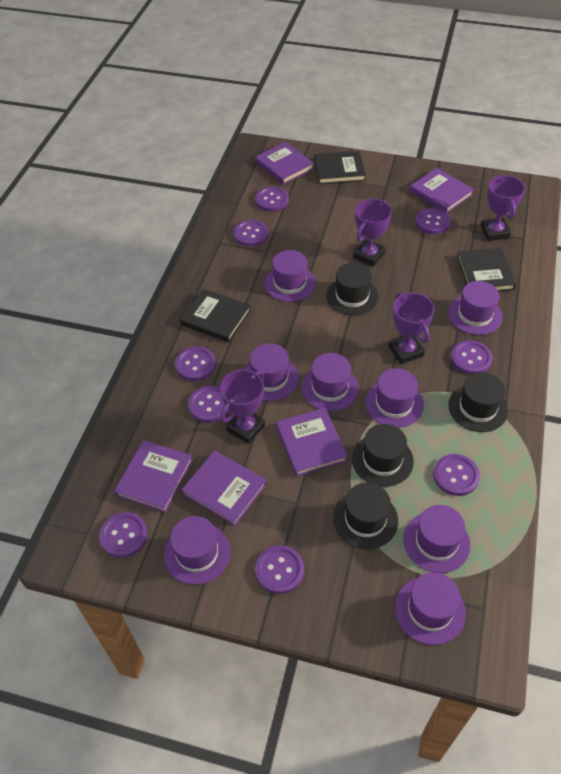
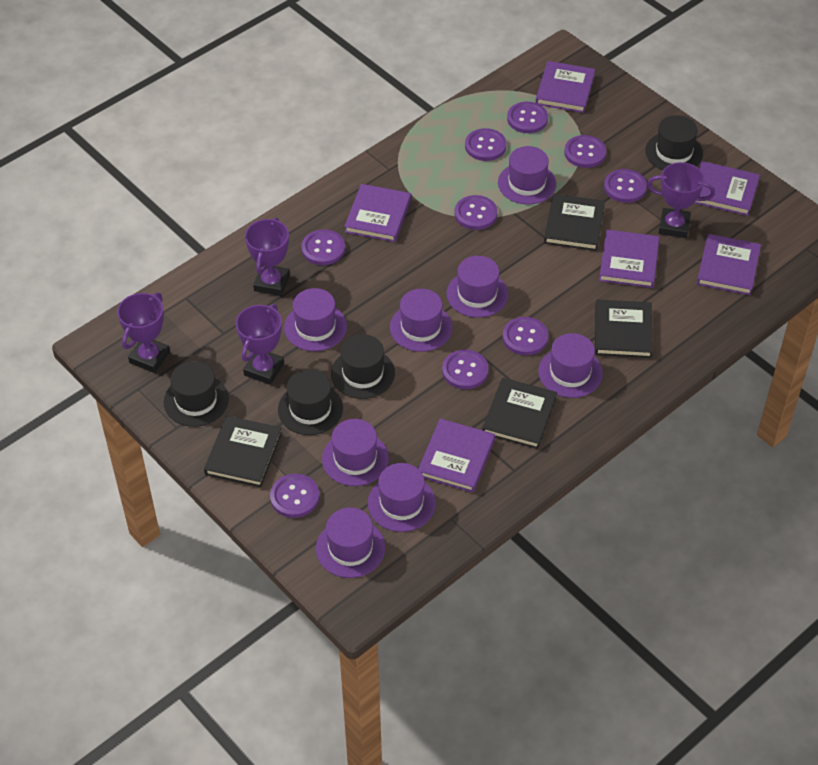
black book: 3 -> 4
purple book: 5 -> 6

